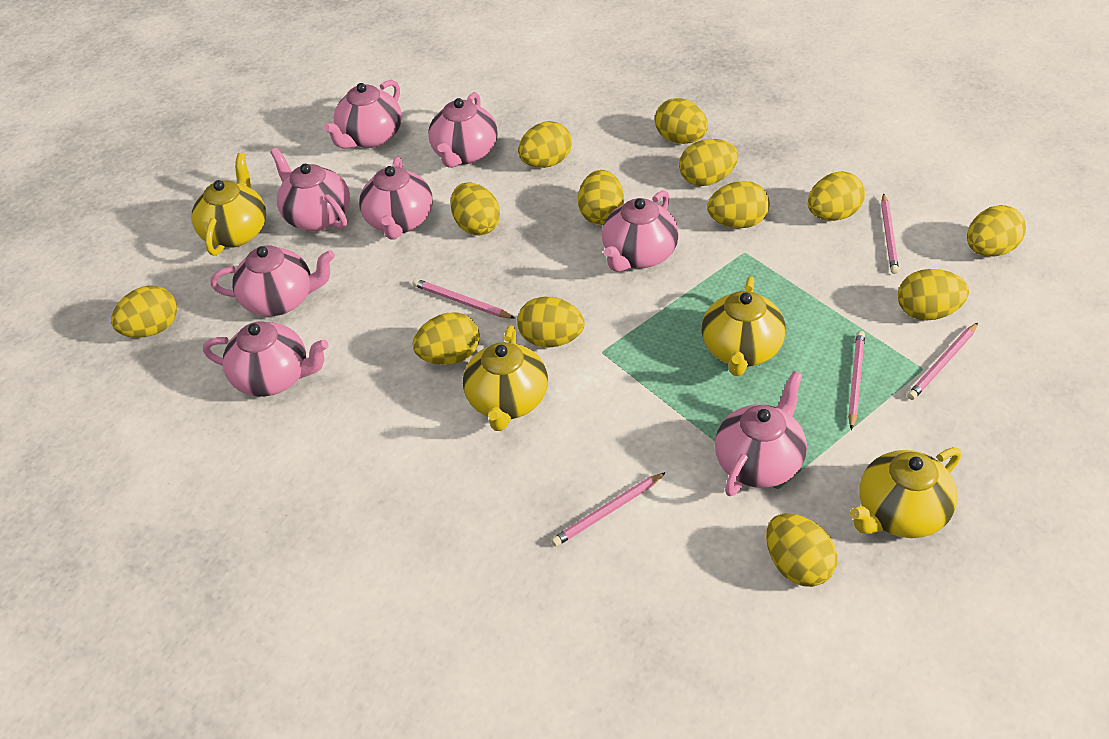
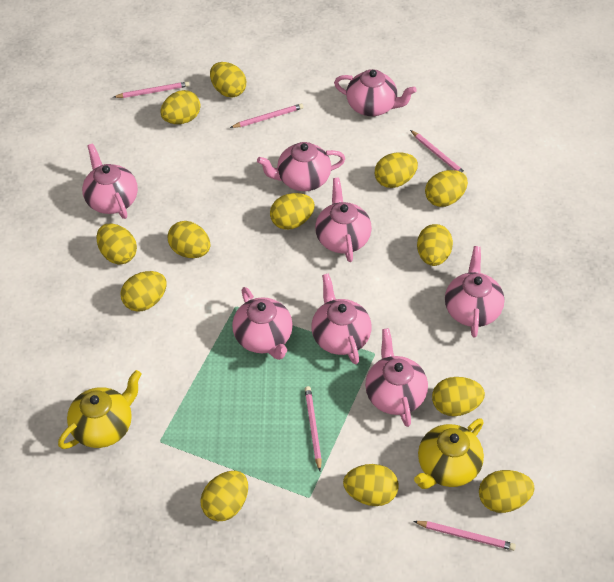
yellow teapot: 4 -> 2

